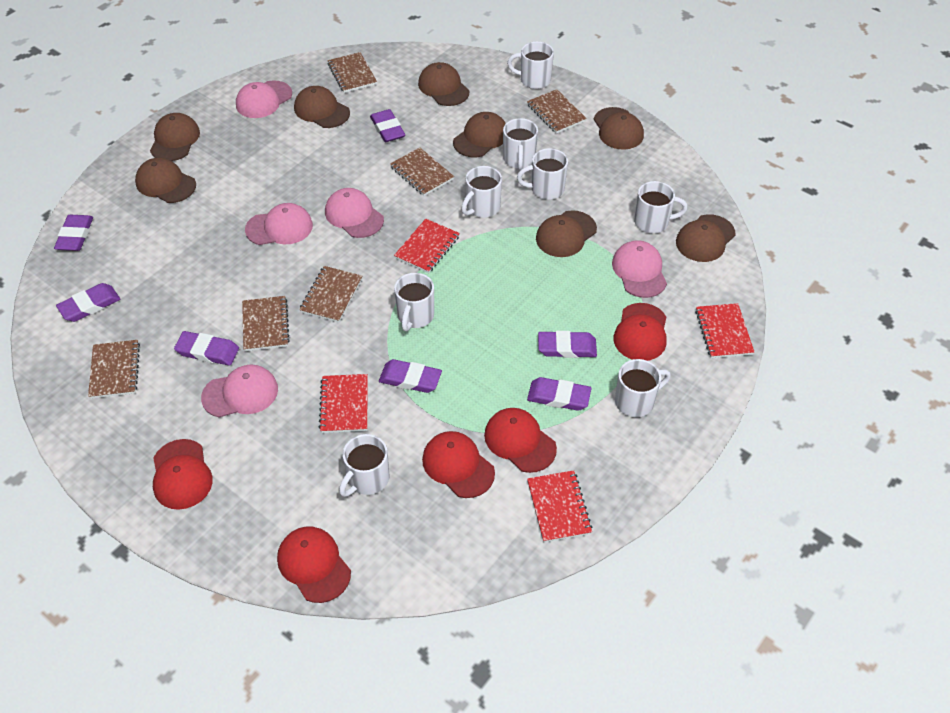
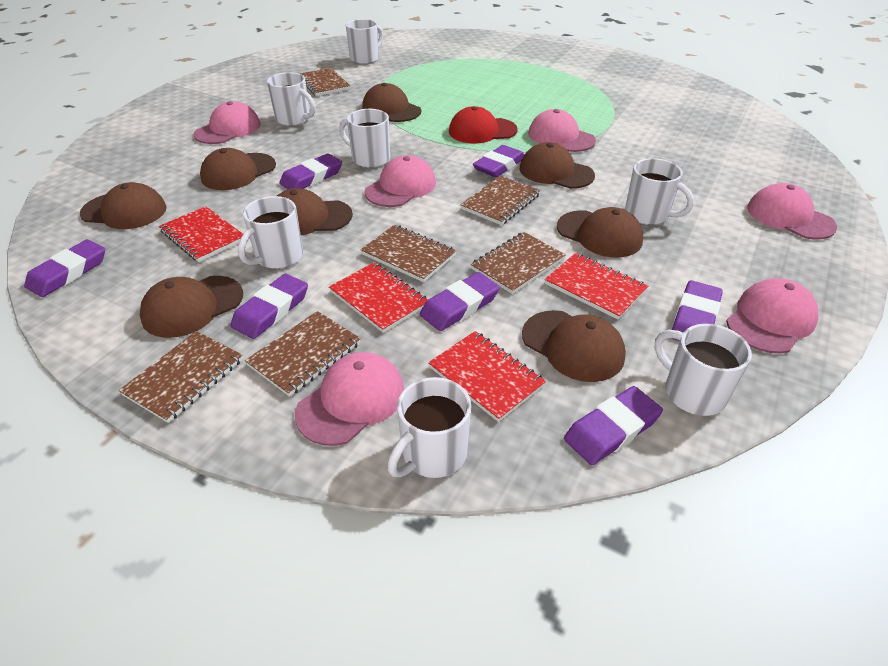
pink cap: 5 -> 6
red cap: 5 -> 1
white mug: 8 -> 7

